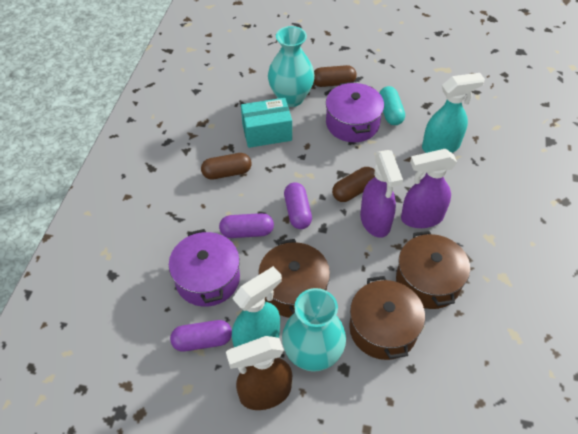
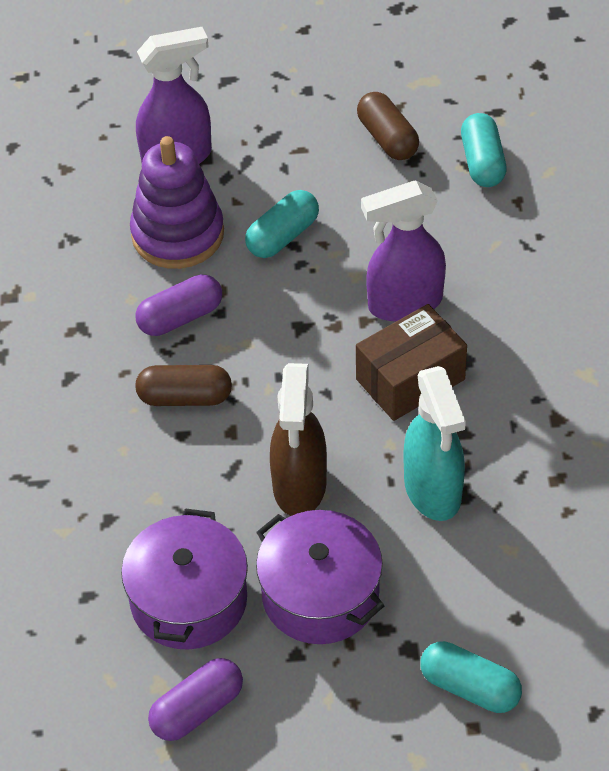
brown box: 0 -> 1
brown capsule: 3 -> 2
brown pot: 3 -> 0
purple capsule: 3 -> 2
purple stacking toy: 0 -> 1
turquoise box: 1 -> 0
turquoise capsule: 1 -> 3
turquoise spray bottle: 2 -> 1
turquoise vase: 2 -> 0

